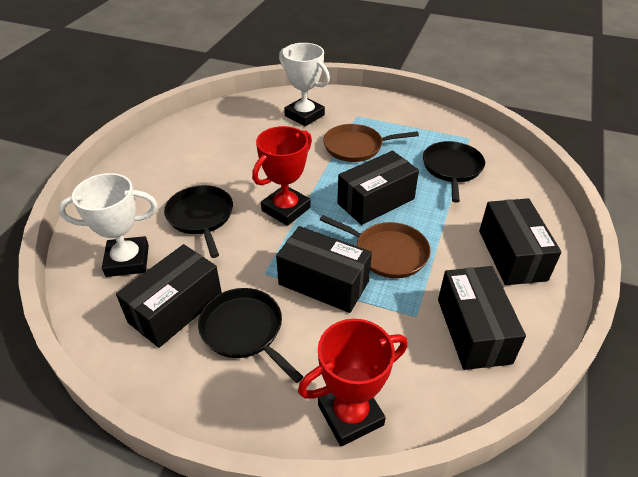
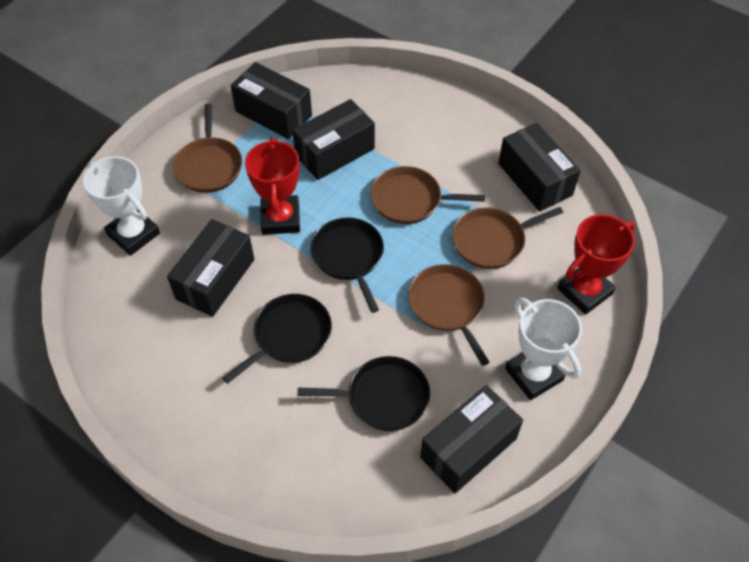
brown pan: 2 -> 4

